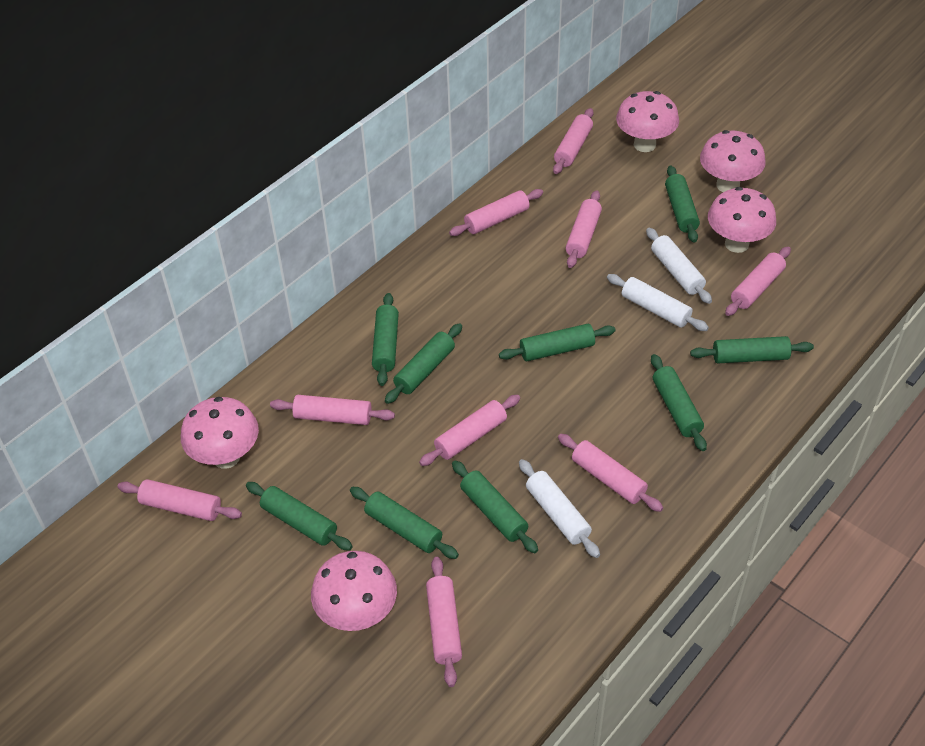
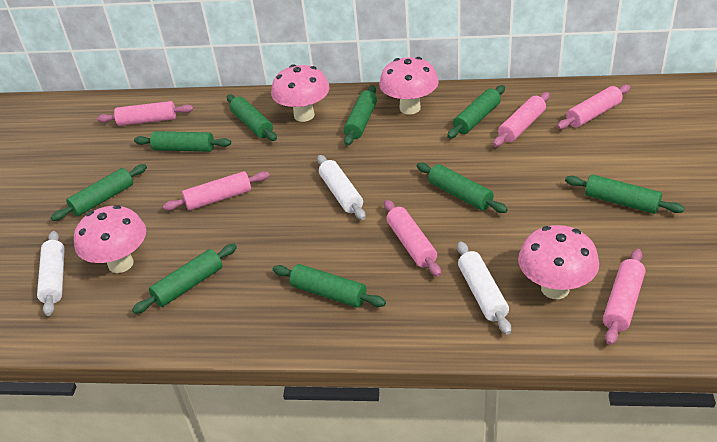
pink mushroom: 5 -> 4
pink rolling pin: 9 -> 6

